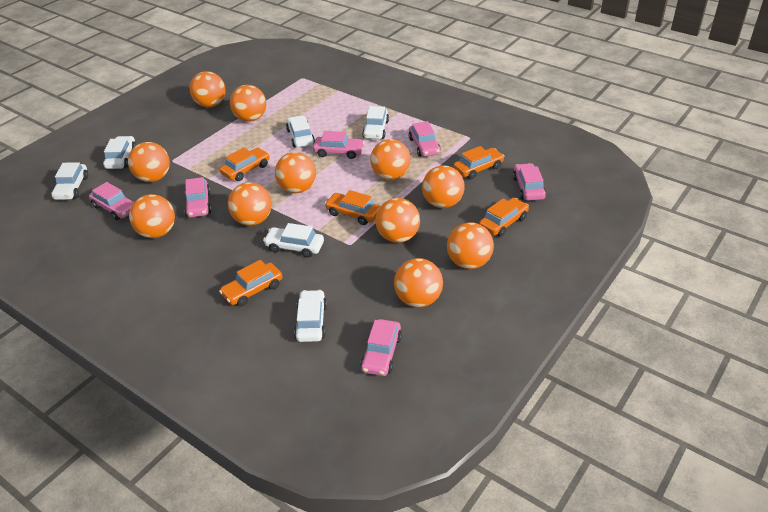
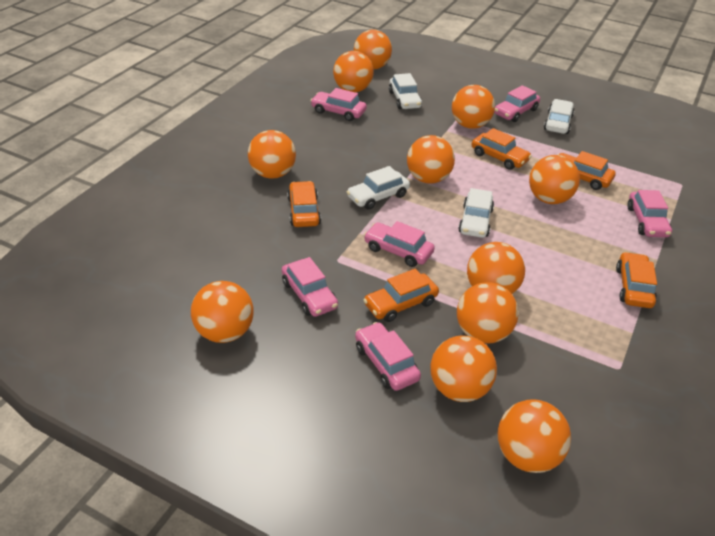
white car: 6 -> 4

